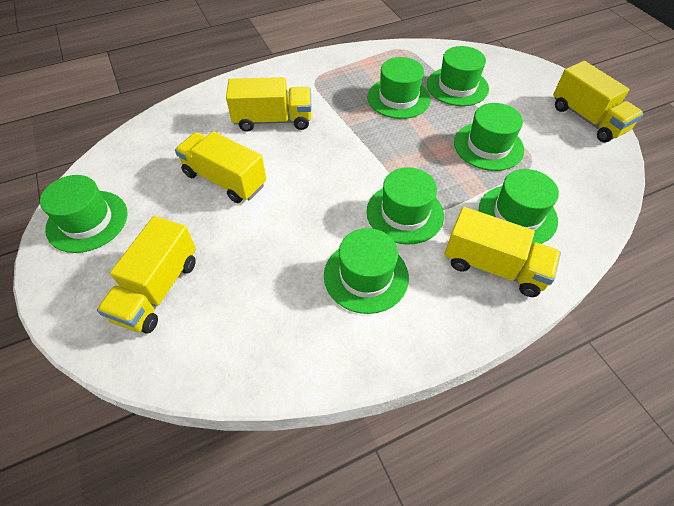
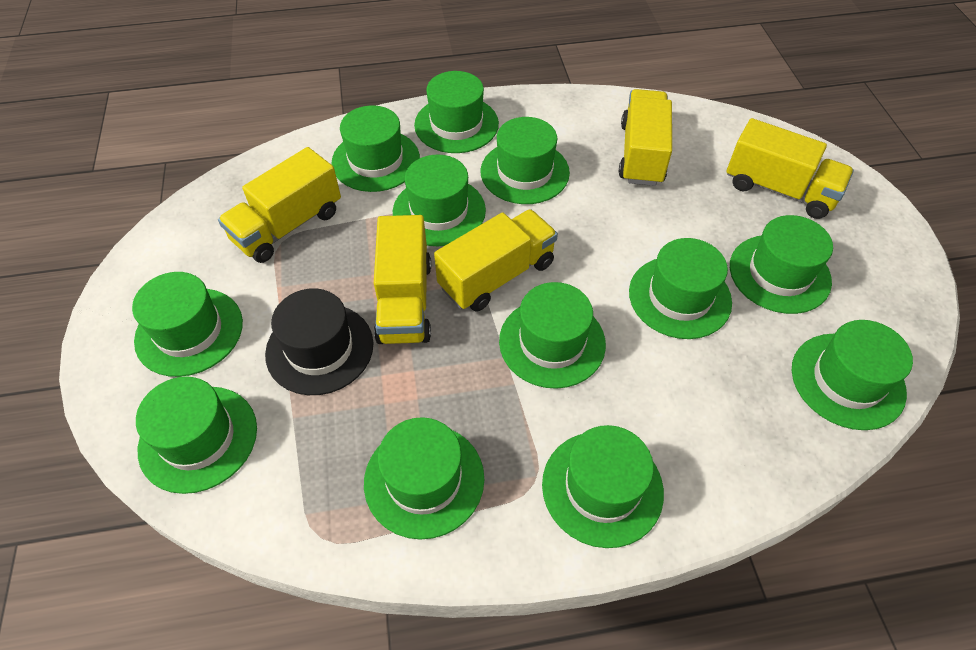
black hat: 0 -> 1
green hat: 7 -> 12

